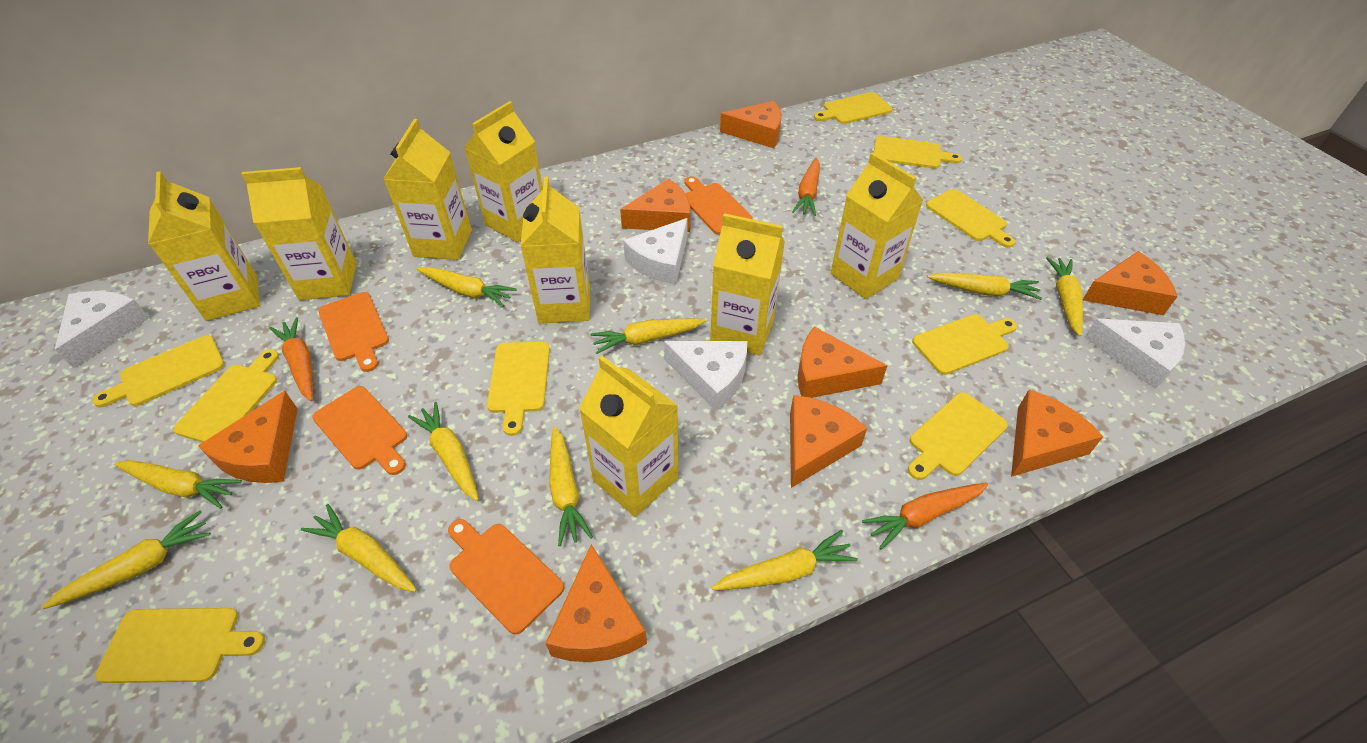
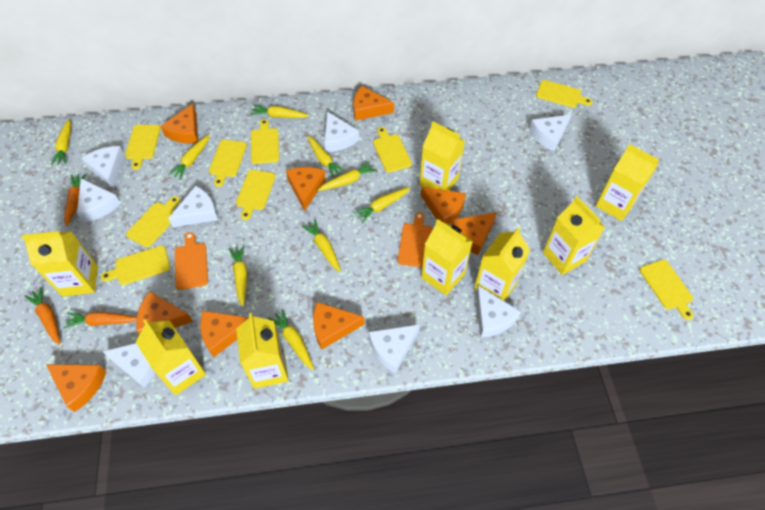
orange cheese: 8 -> 9
orange cutting board: 4 -> 2
white cheese: 4 -> 8
yellow carrot: 10 -> 9

